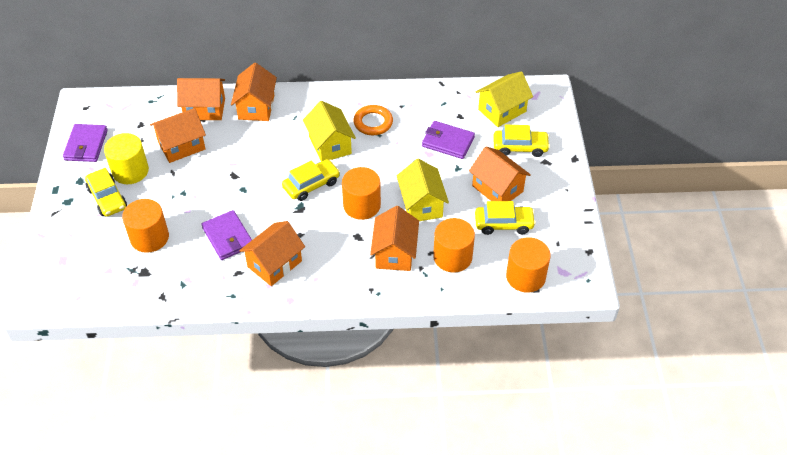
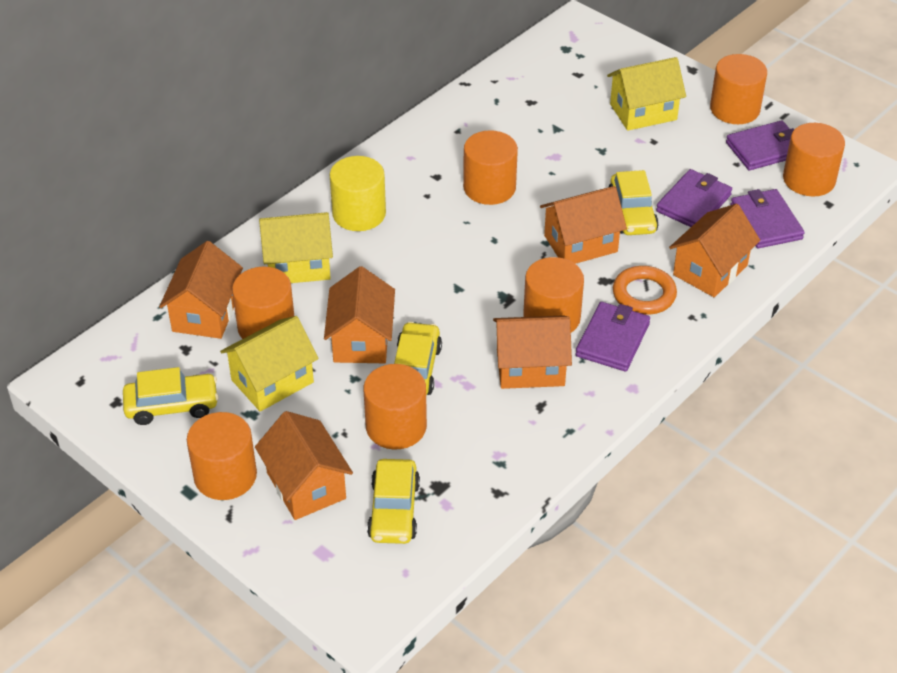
orange cylinder: 4 -> 7
purple wallet: 3 -> 4

